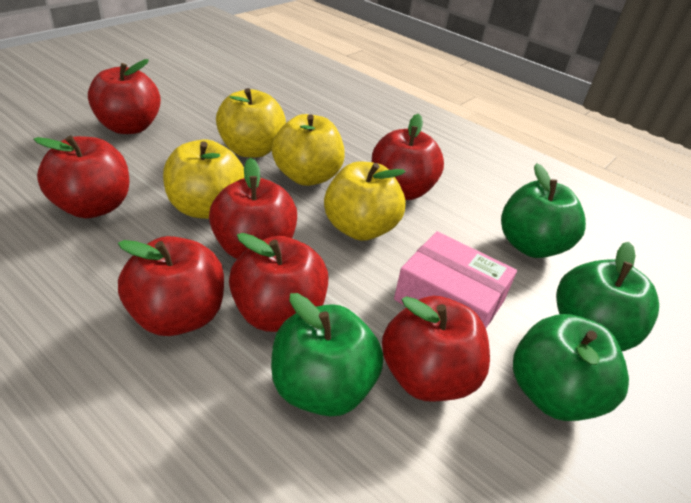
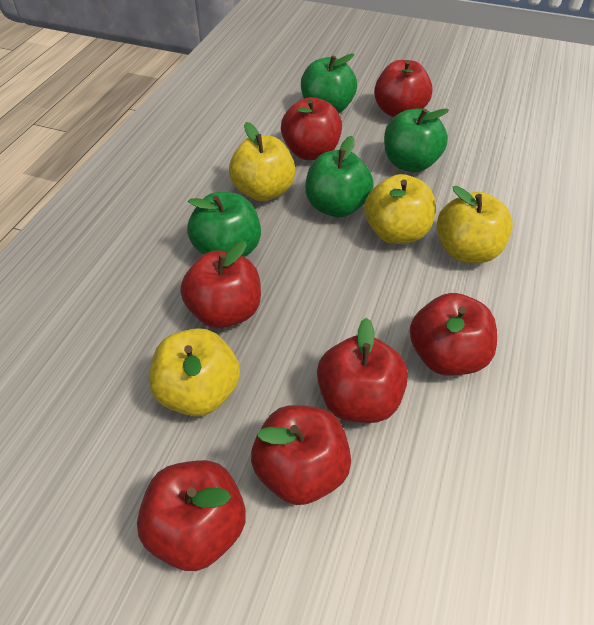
pink box: 1 -> 0

